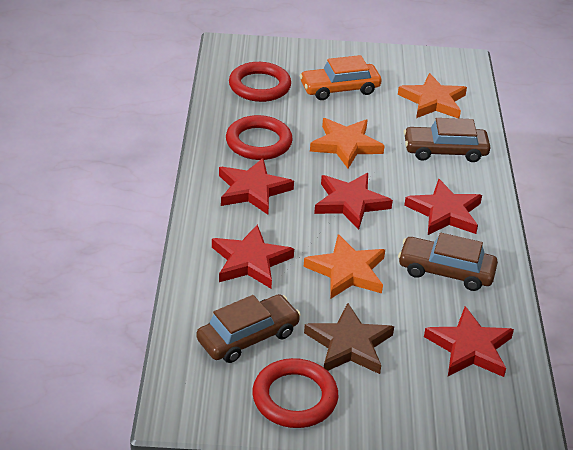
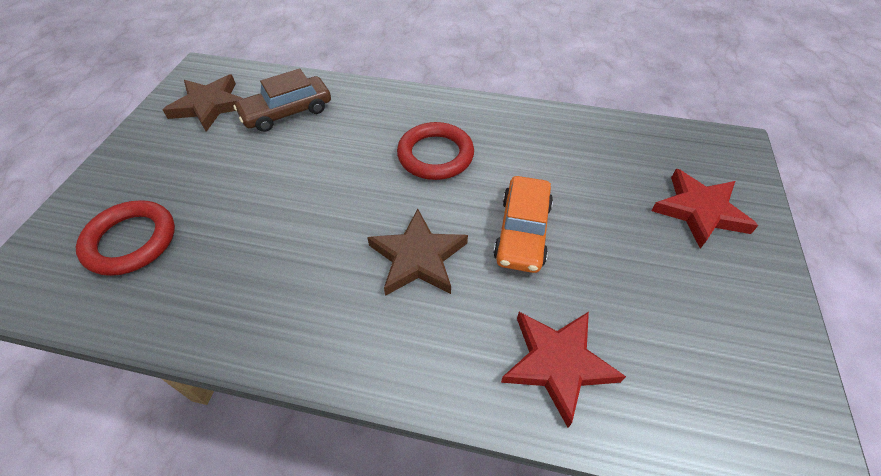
brown car: 3 -> 1
brown star: 1 -> 2
orange star: 3 -> 0
red ring: 3 -> 2
red star: 5 -> 2

